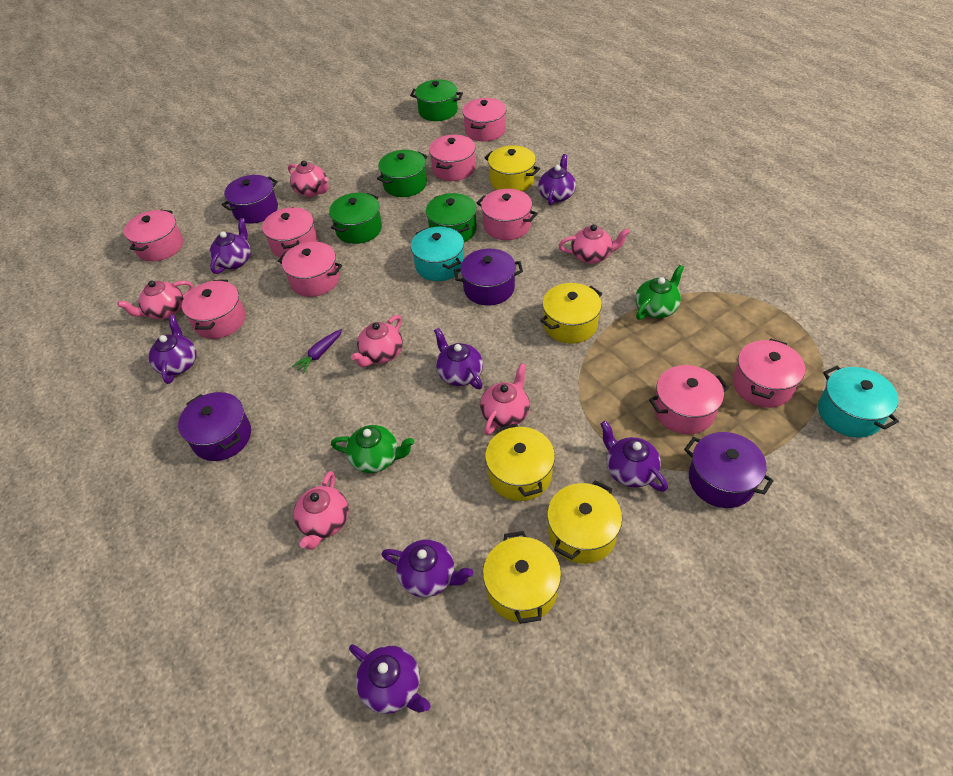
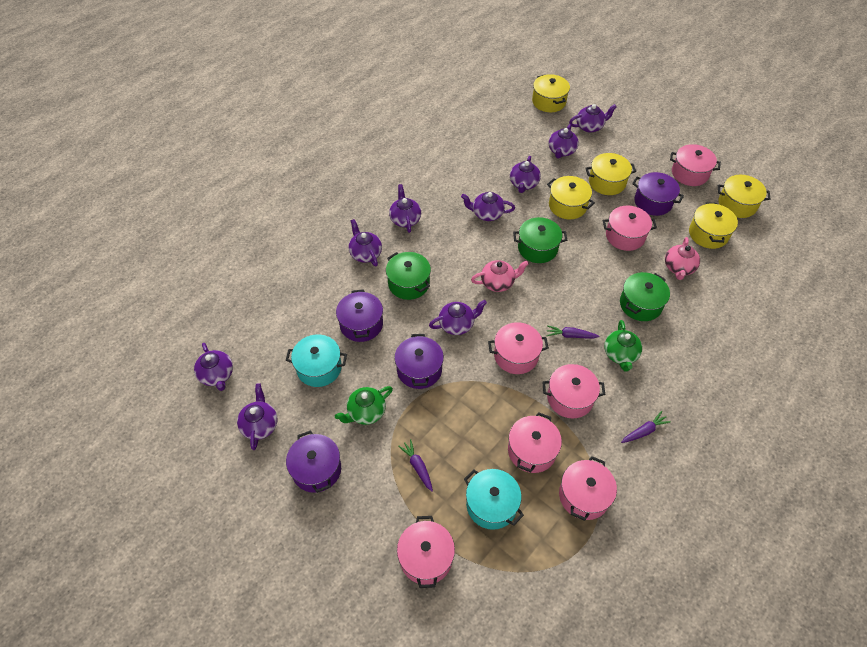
green pot: 4 -> 3
pink pot: 9 -> 7
pink teapot: 6 -> 2
purple carrot: 1 -> 3
purple teapot: 7 -> 9

